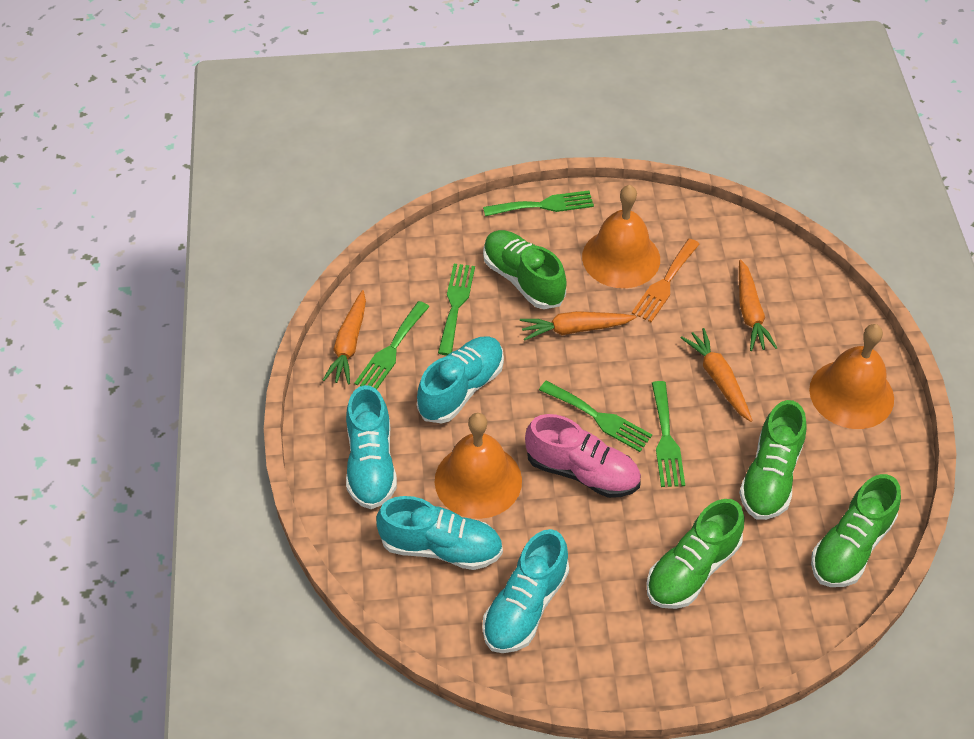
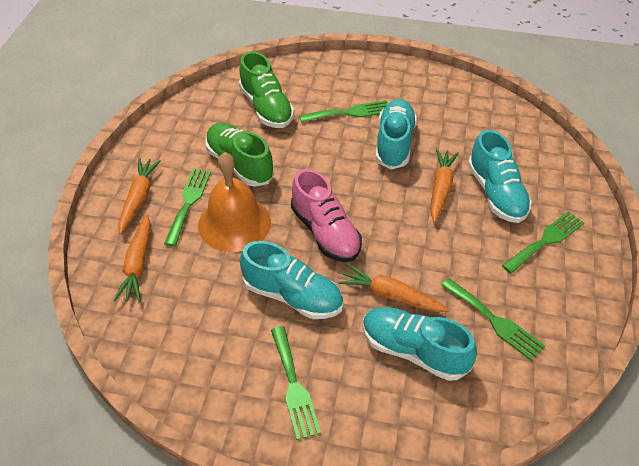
green shoe: 4 -> 2
orange bell: 3 -> 1
orange fork: 1 -> 0

